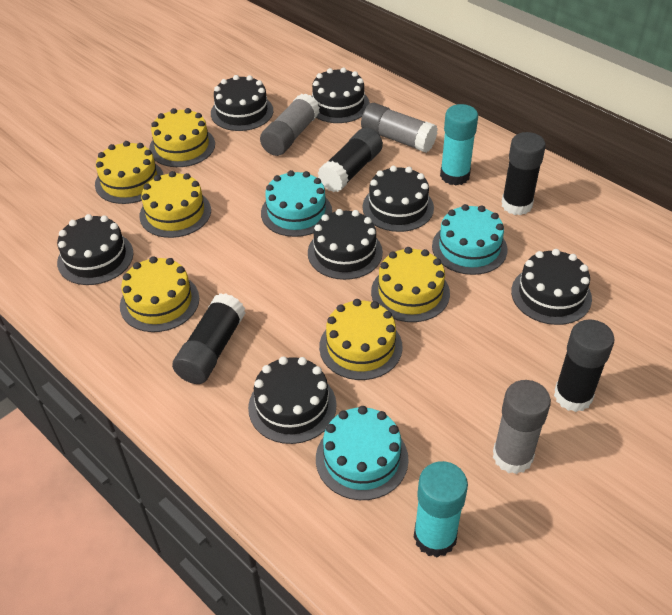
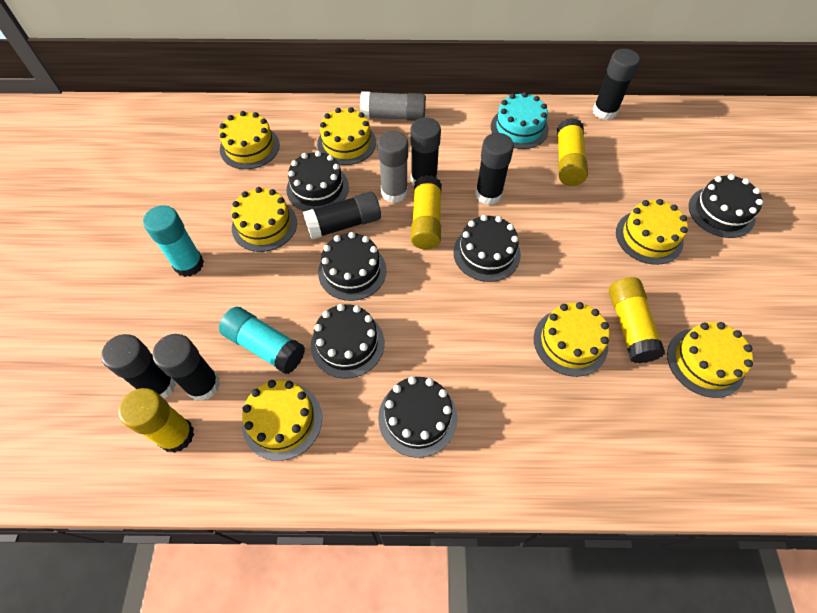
black cake: 7 -> 6
black glue stick: 4 -> 6
grey glue stick: 3 -> 2
turquoise cake: 3 -> 1
yellow cake: 6 -> 7
yellow glue stick: 0 -> 4

